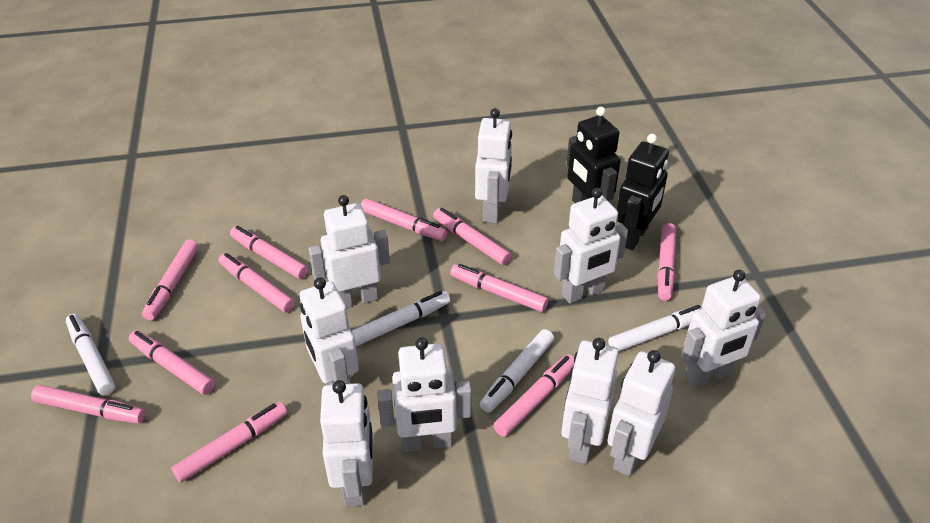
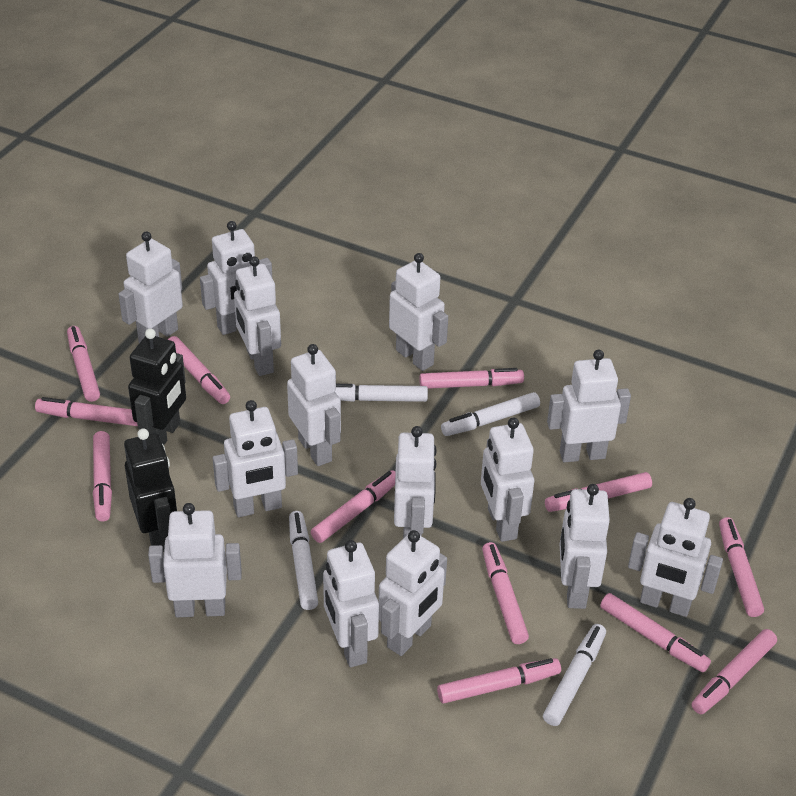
pink marker: 11 -> 12
white robot: 9 -> 14

